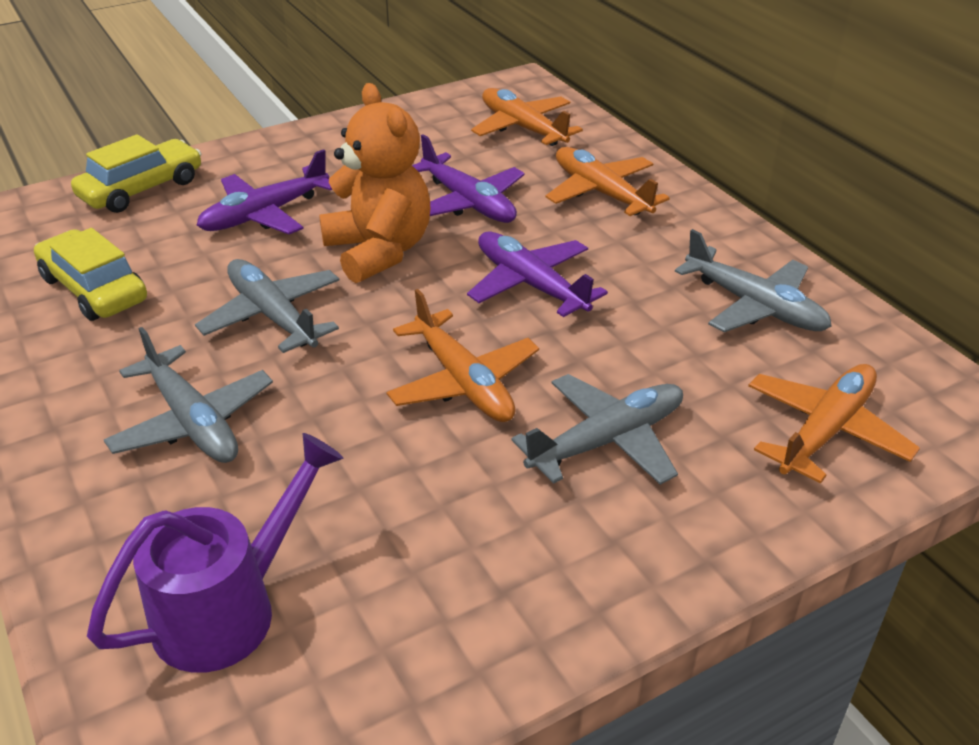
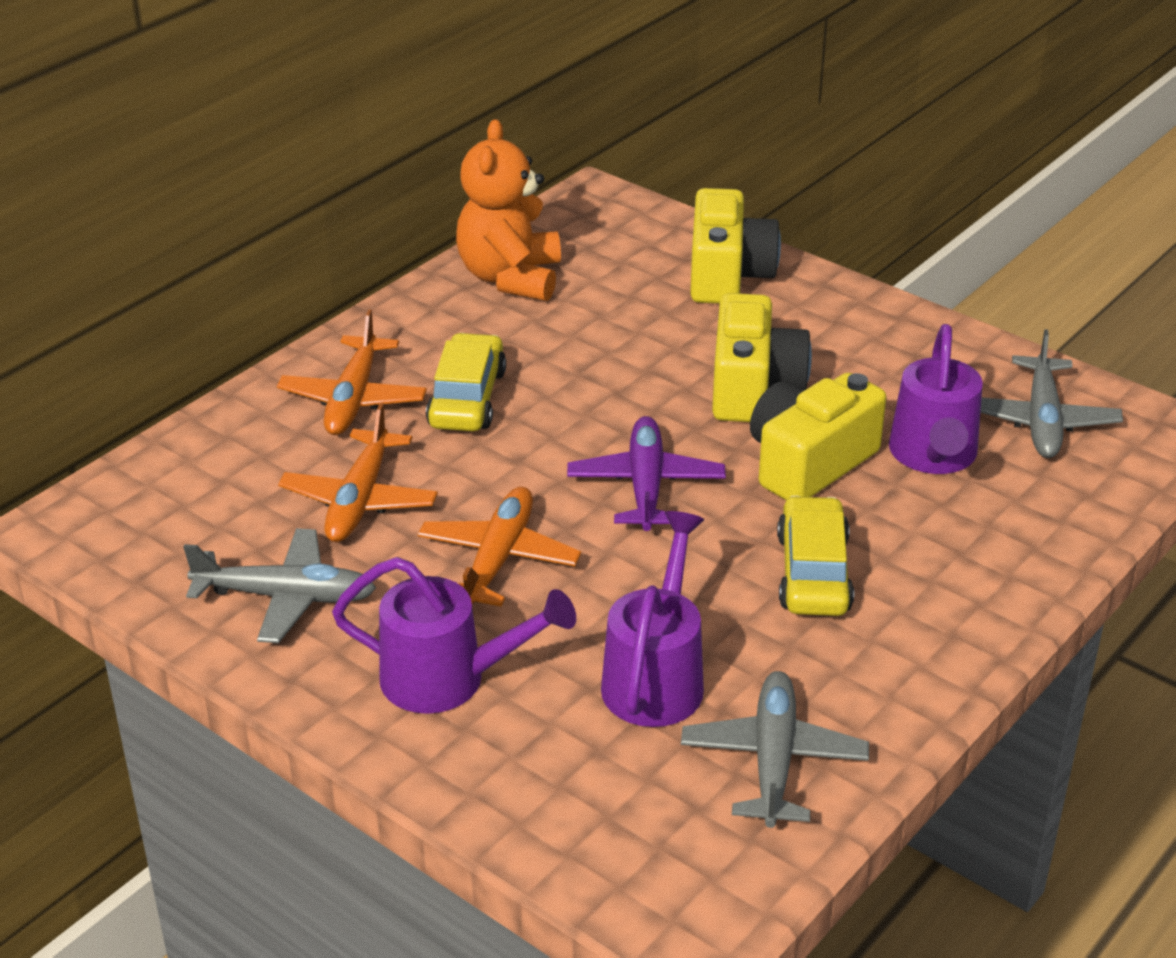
grey plane: 4 -> 3
orange plane: 4 -> 3
purple plane: 3 -> 1
purple watering can: 1 -> 3
yellow camera: 0 -> 3

